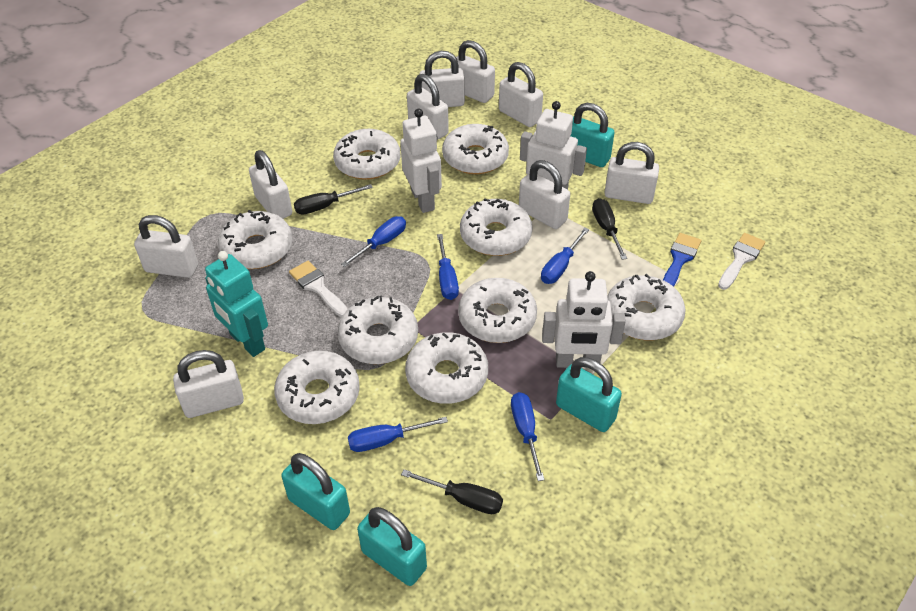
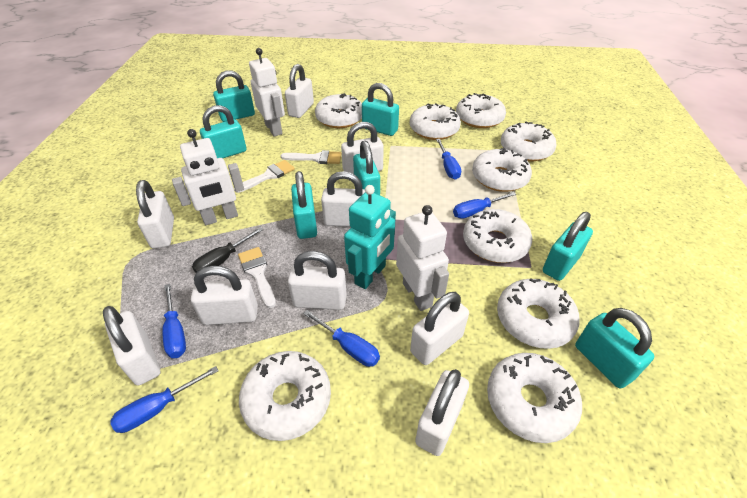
black screwdriver: 3 -> 1
blue brush: 1 -> 0
turquoise padlock: 4 -> 7
white brush: 2 -> 3

